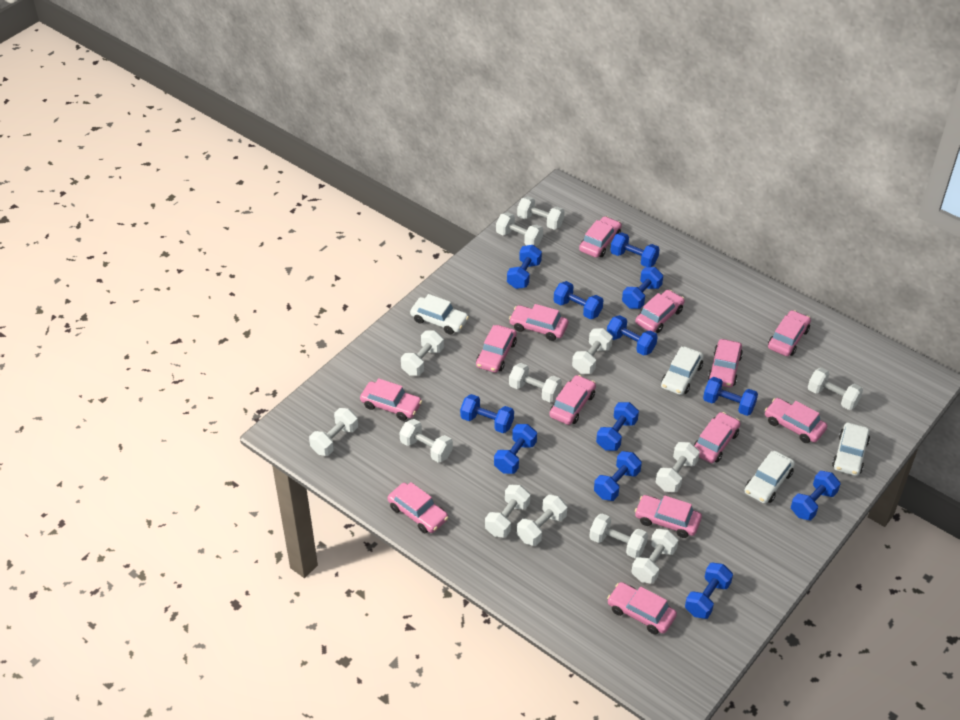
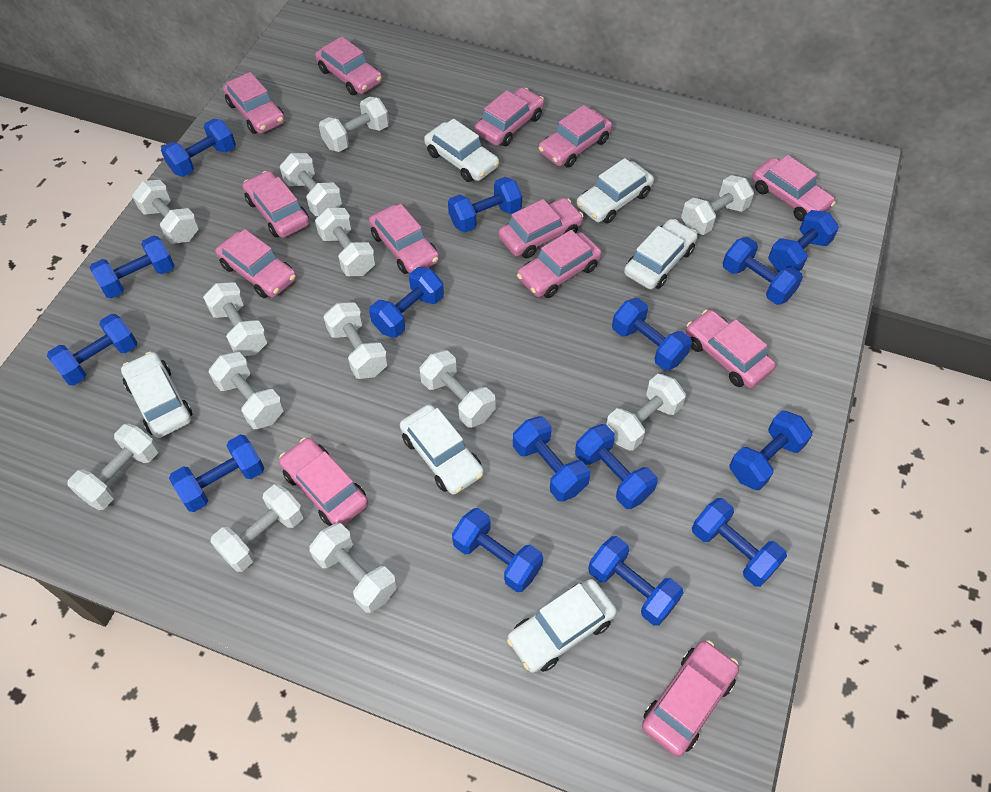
blue dumbbell: 12 -> 15
white car: 4 -> 6

